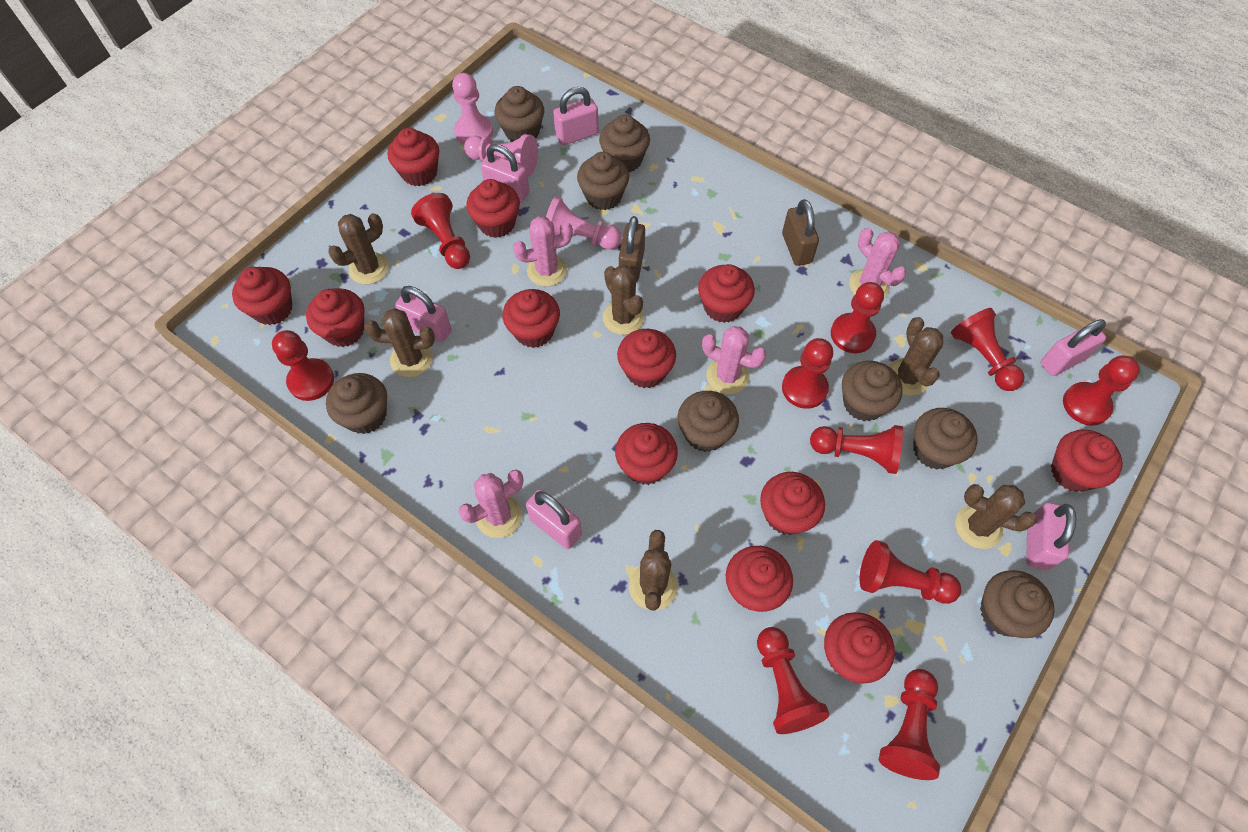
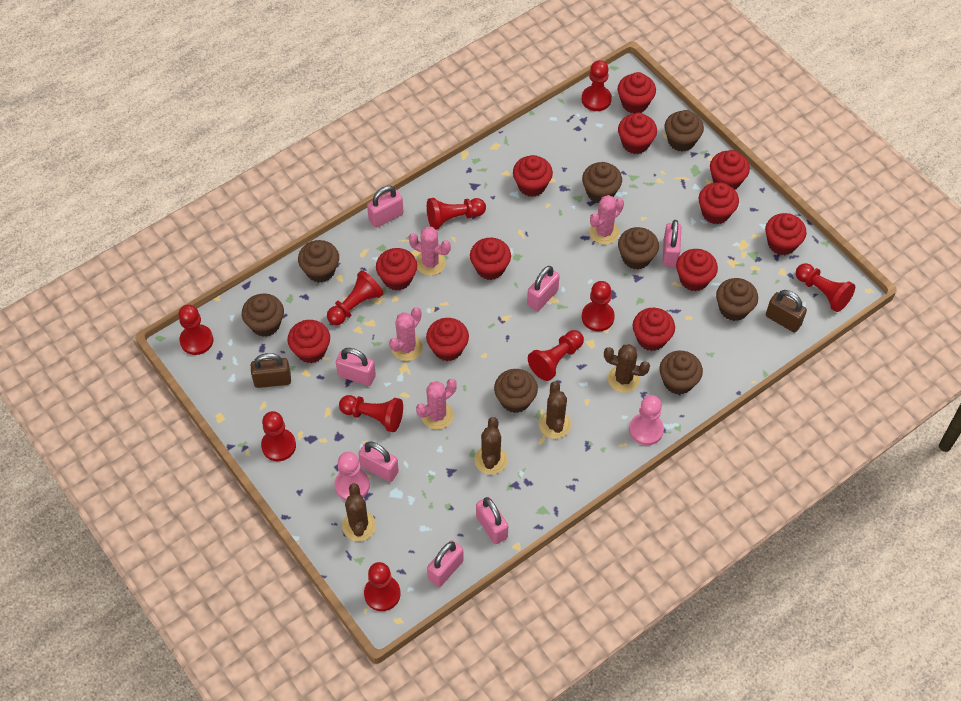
brown cactus: 6 -> 4
pink padlock: 6 -> 7
pink pawn: 3 -> 2

